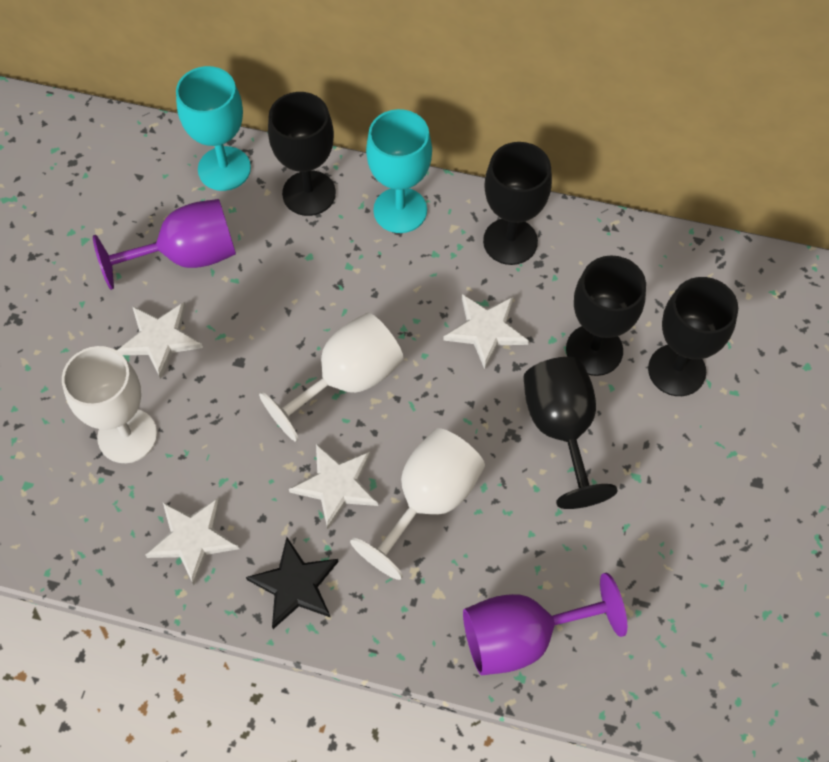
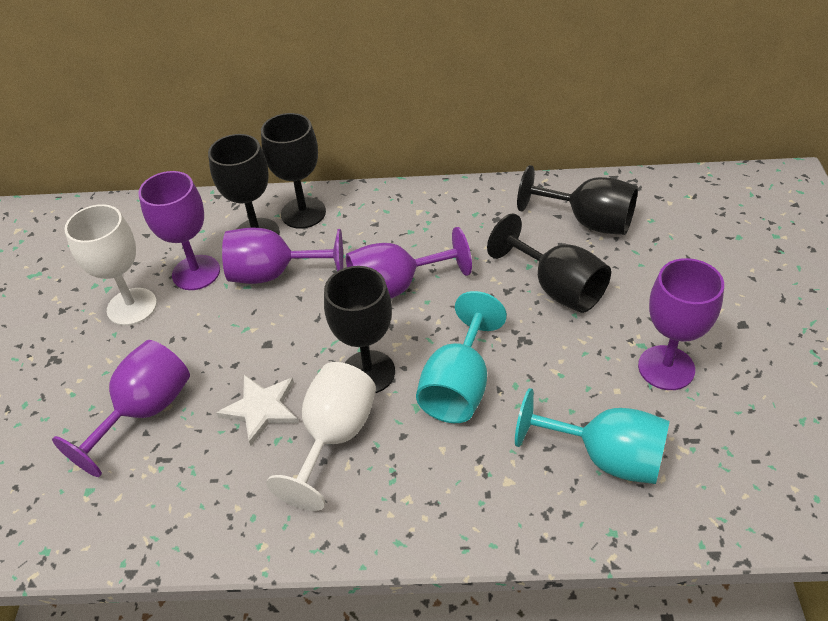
black star: 1 -> 0
purple goblet: 2 -> 5
white goblet: 3 -> 2
white star: 4 -> 1

